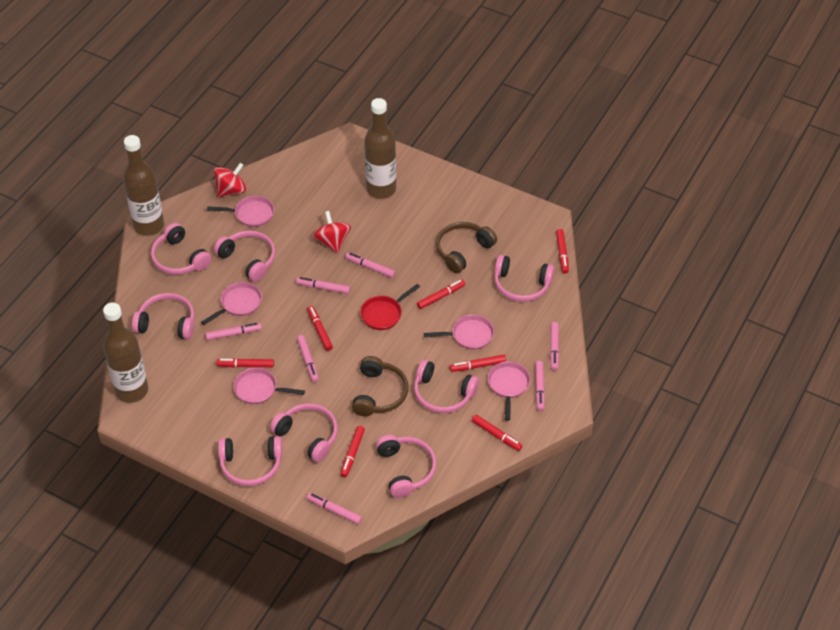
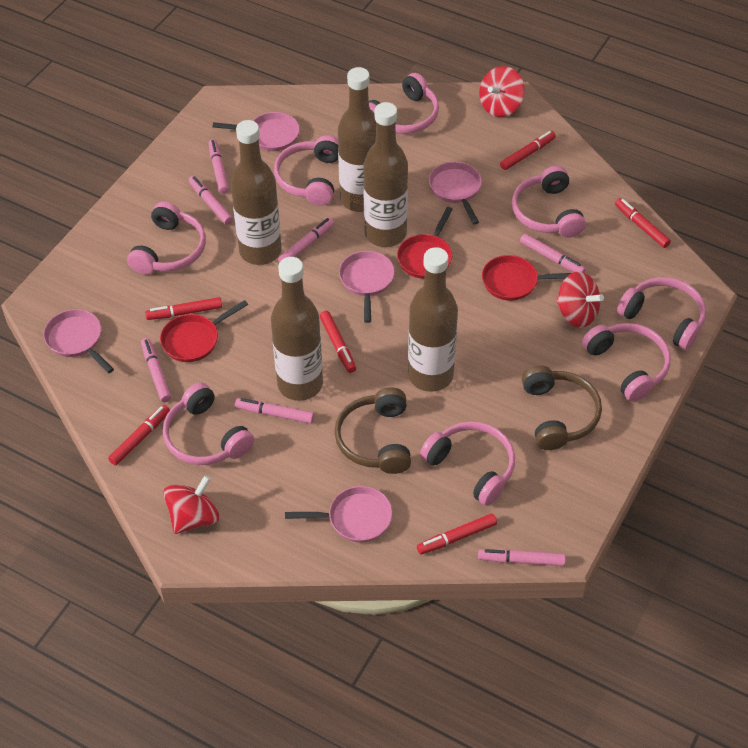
brown bottle: 3 -> 5
red marker: 7 -> 6
red pan: 1 -> 3
red spinning top: 2 -> 3

